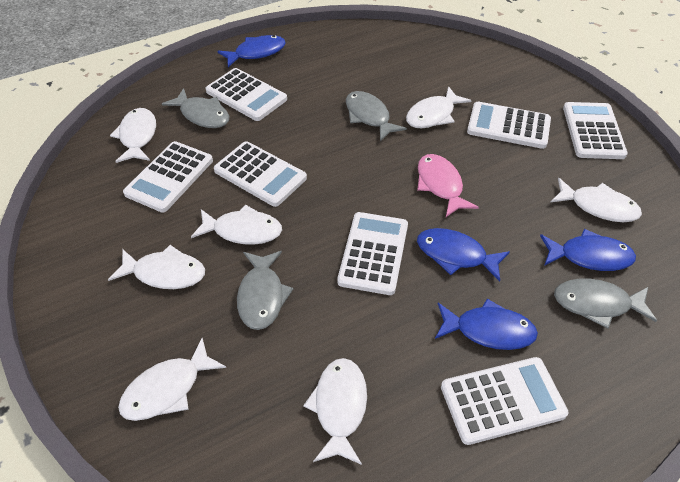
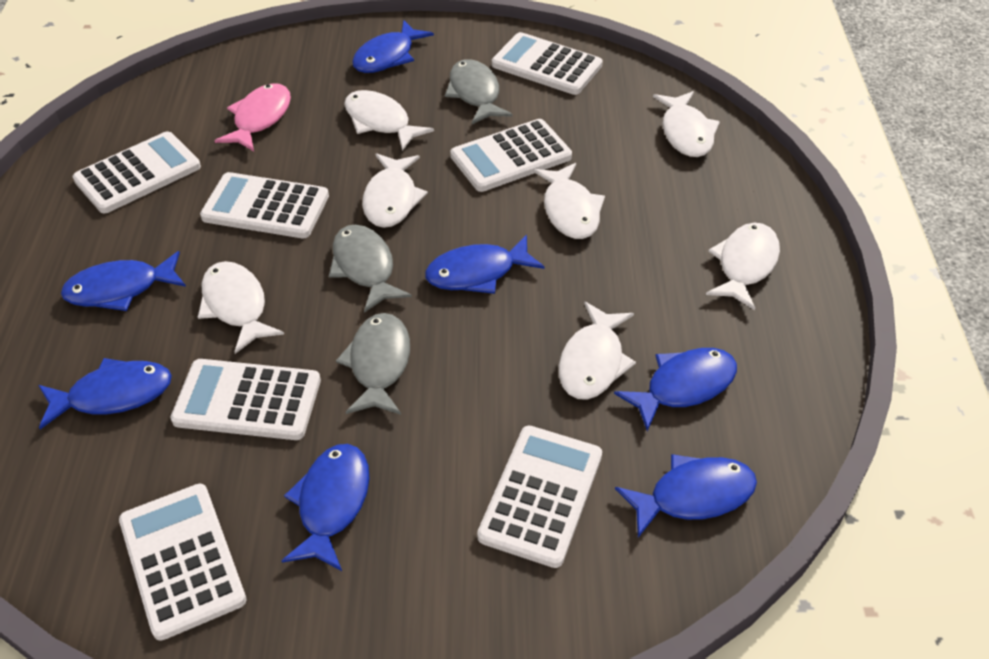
blue fish: 4 -> 7
grey fish: 4 -> 3

